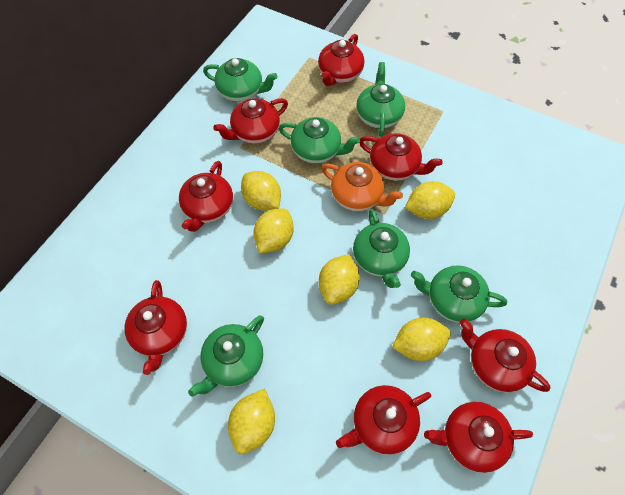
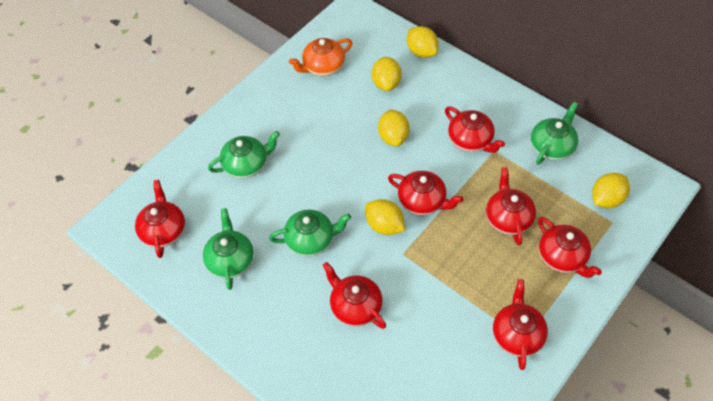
green teapot: 6 -> 4
red teapot: 8 -> 7
yellow lemon: 6 -> 5

